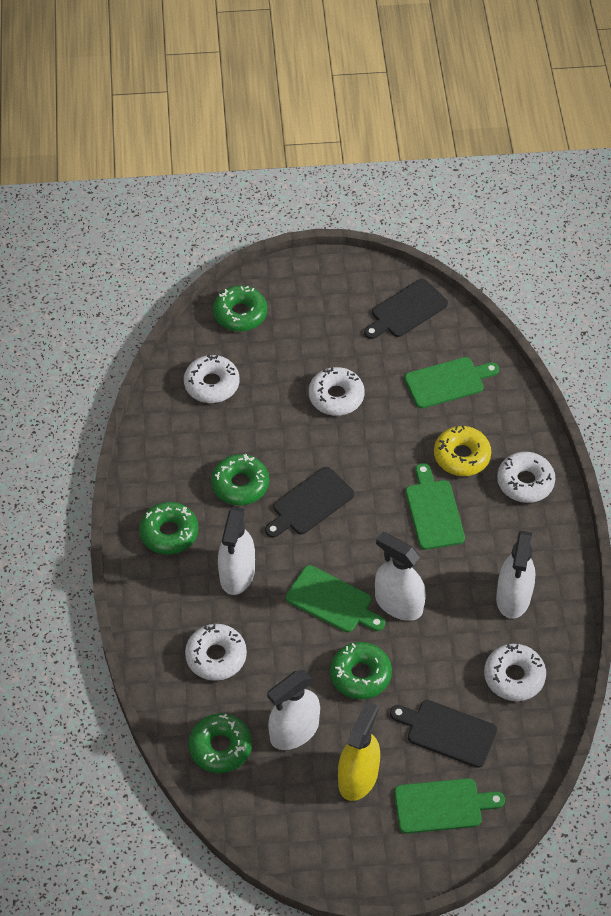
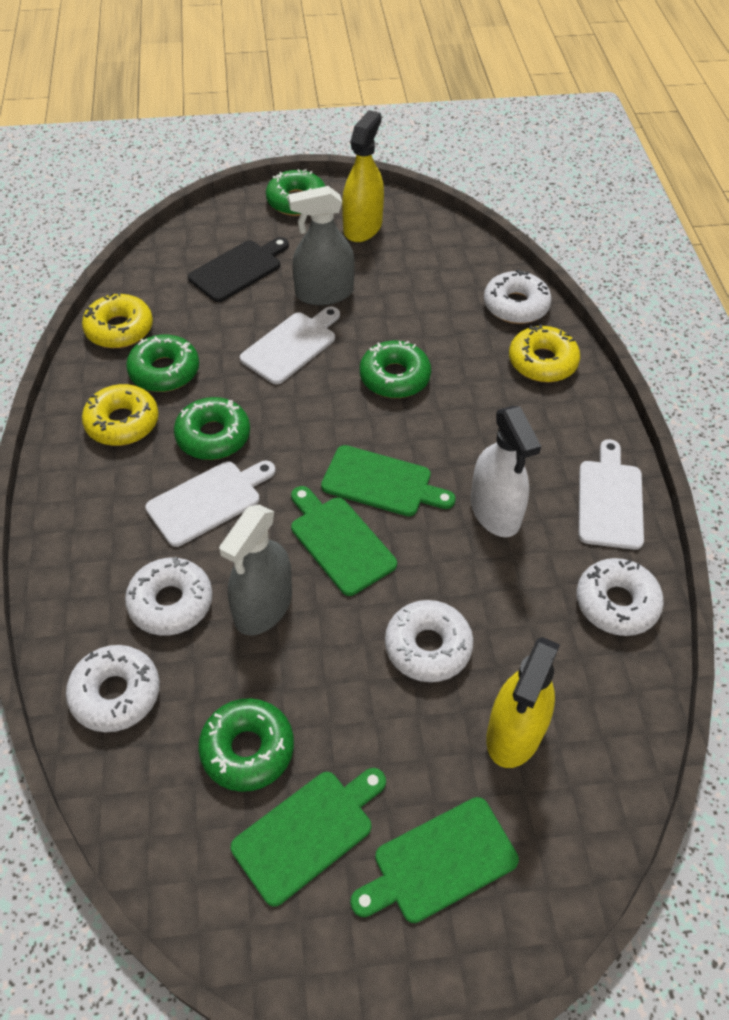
black cutting board: 3 -> 1
grey spray bottle: 0 -> 2
white cutting board: 0 -> 3
white spray bottle: 4 -> 1
yellow donut: 1 -> 3
yellow spray bottle: 1 -> 2

